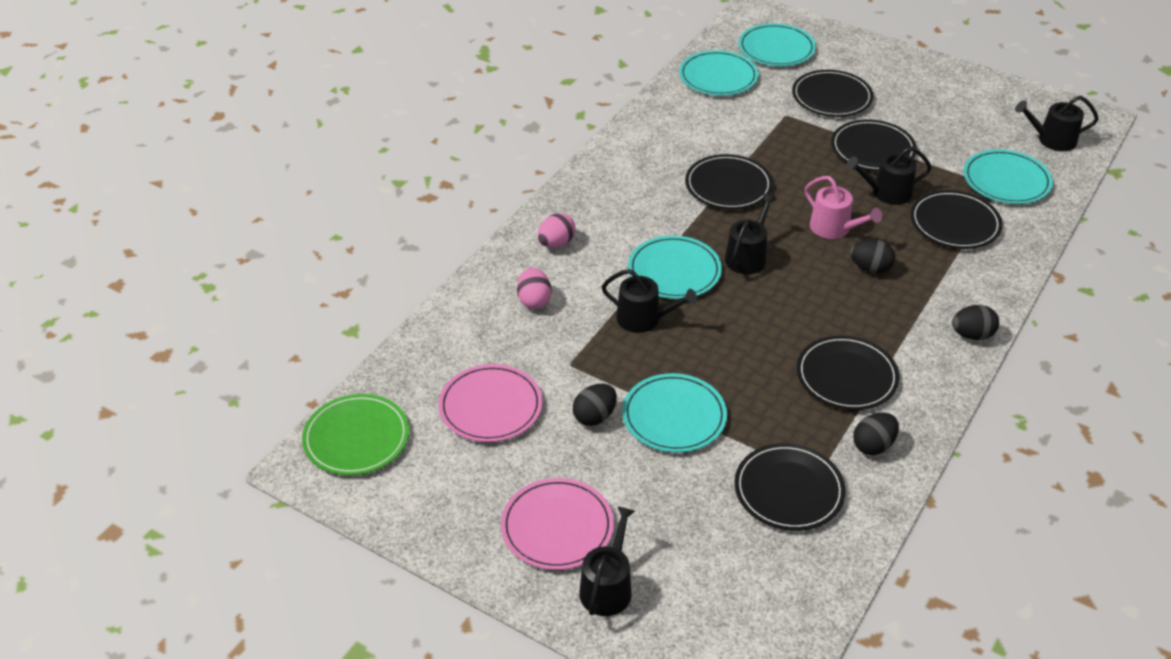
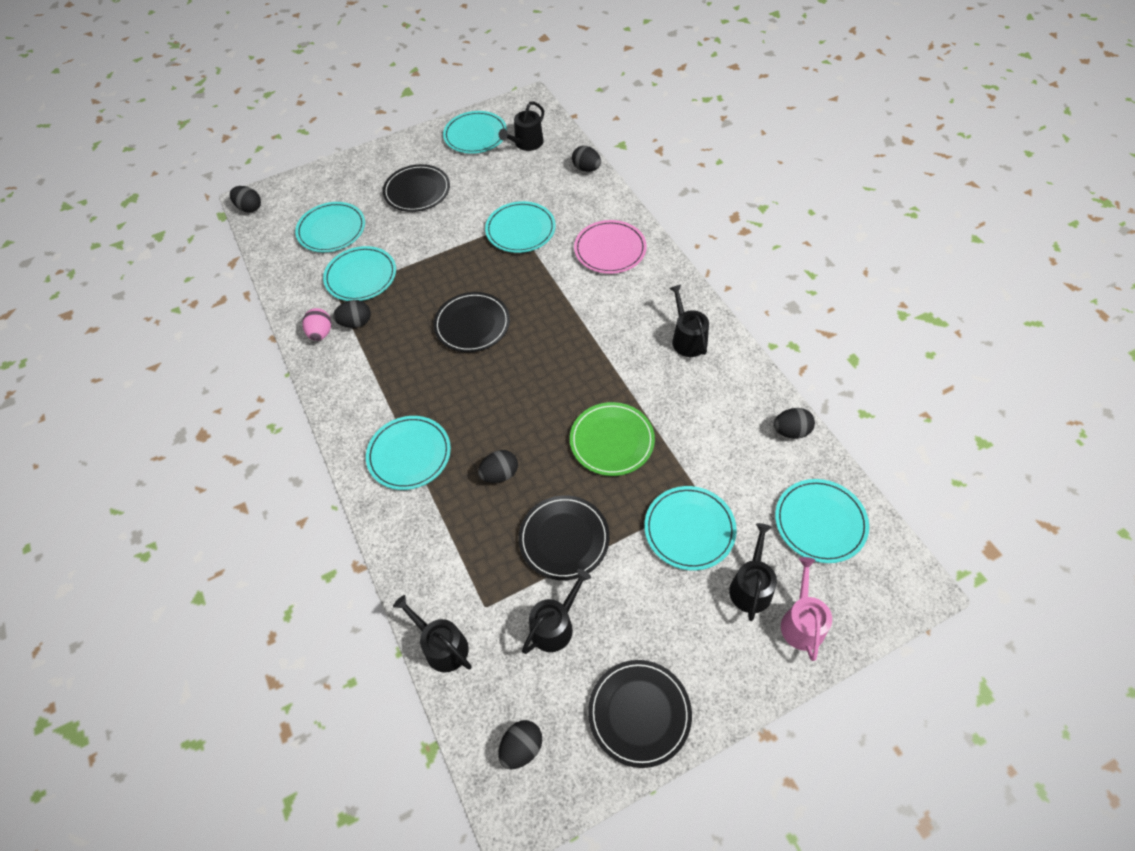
black egg: 4 -> 6
black plate: 6 -> 4
pink egg: 2 -> 1
pink plate: 2 -> 1
turquoise plate: 5 -> 7

